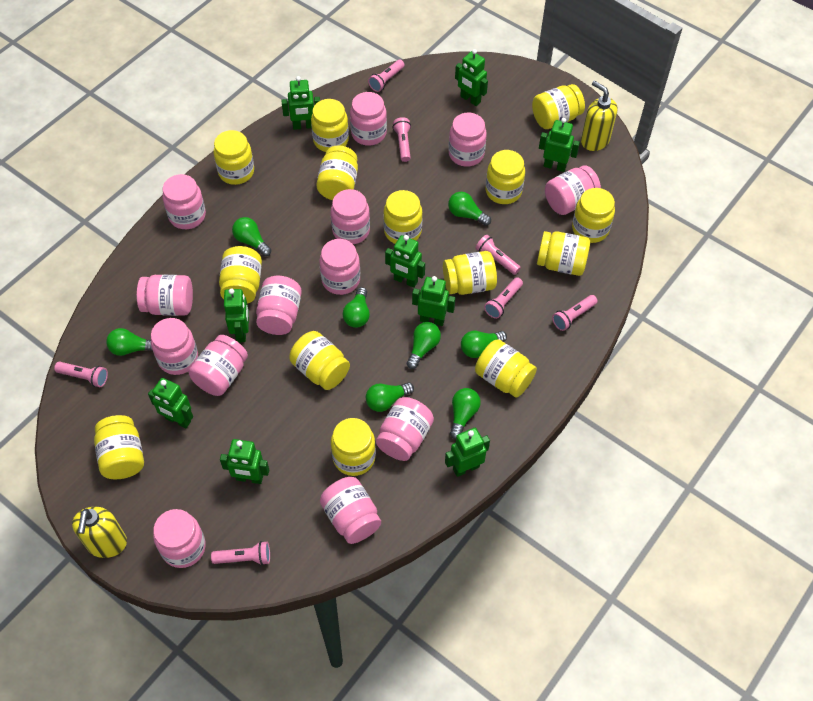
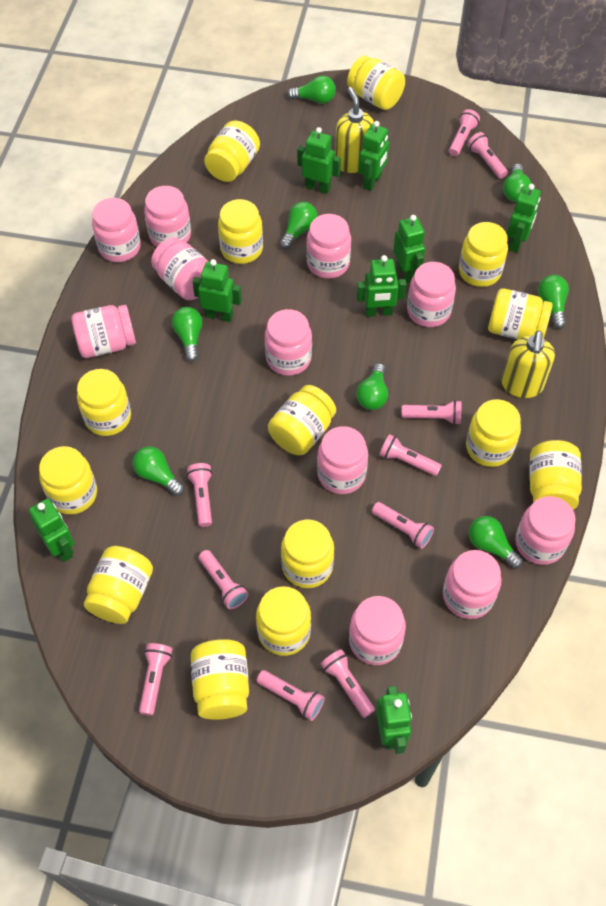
green robot: 9 -> 8
pink flashlight: 7 -> 10
pink jar: 13 -> 11

